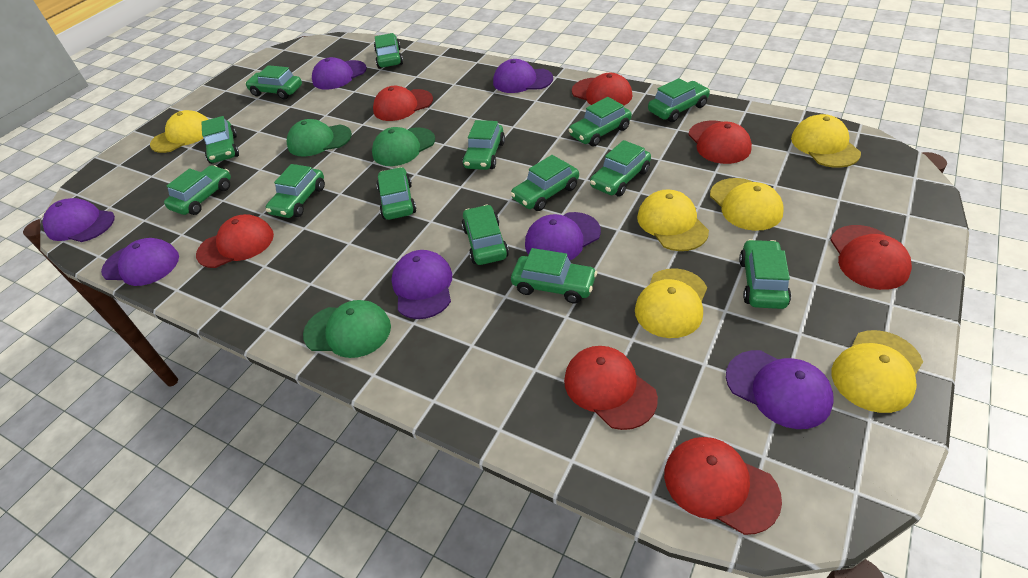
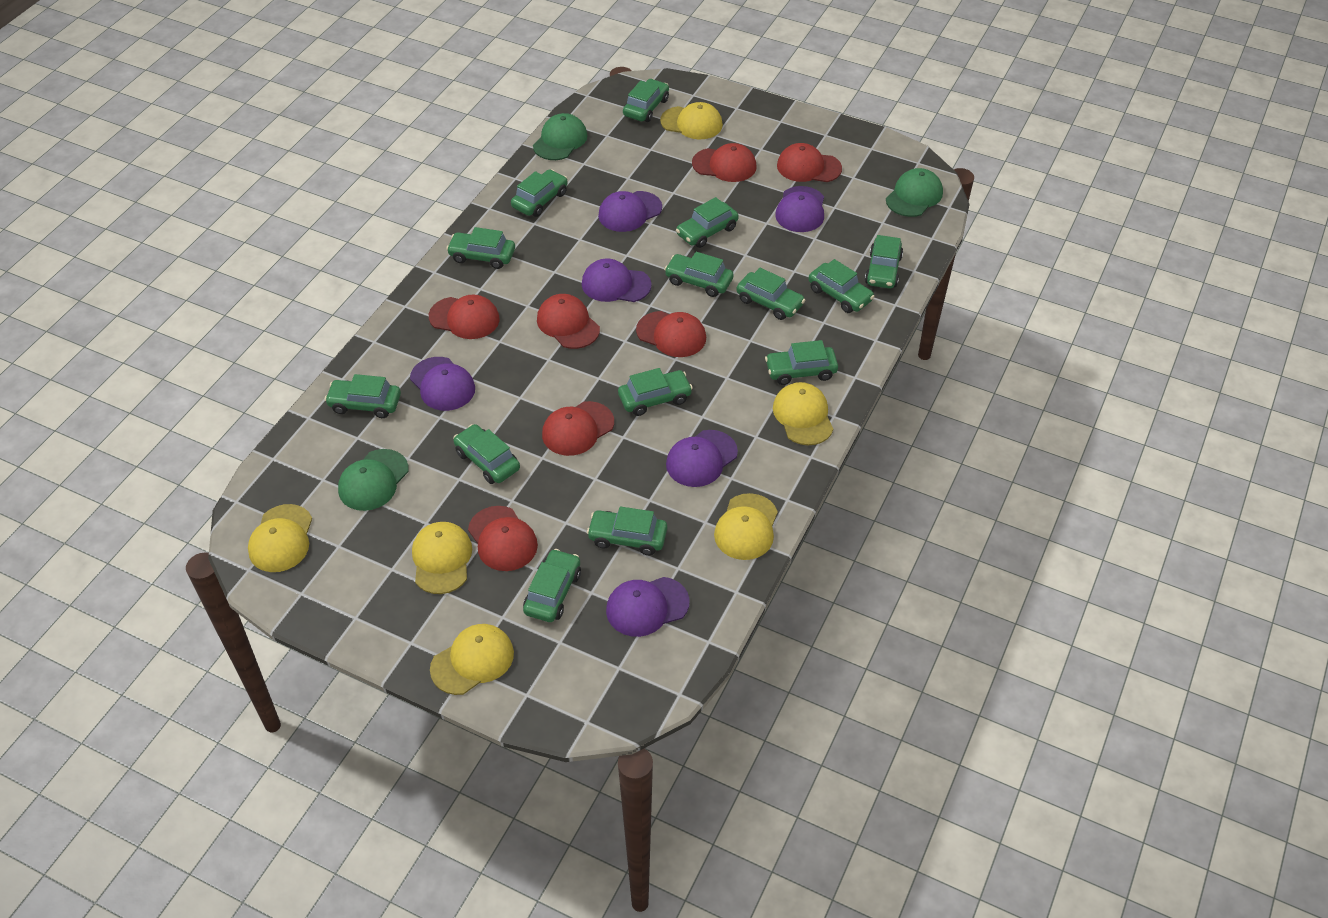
purple cap: 7 -> 6

